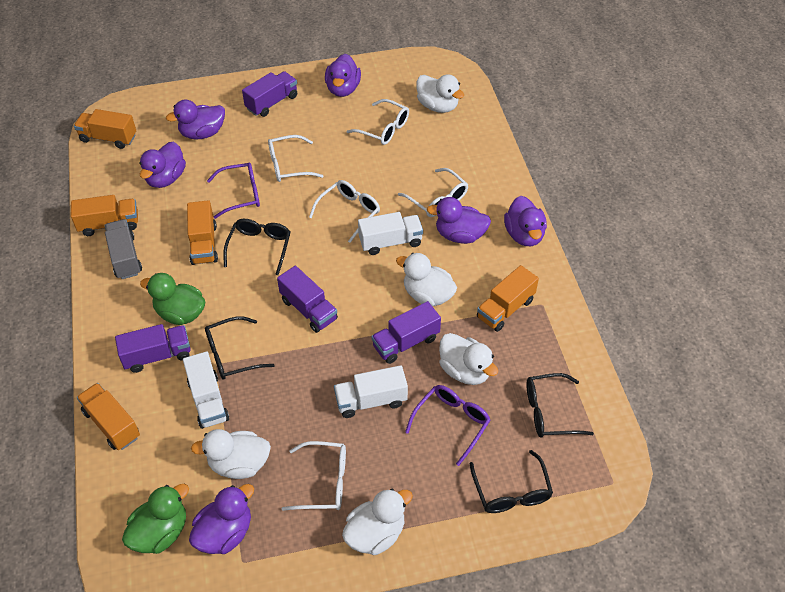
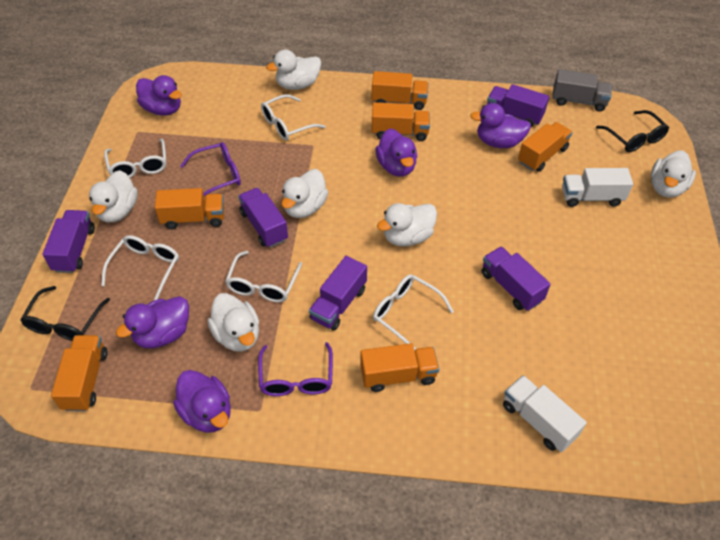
black glasses: 4 -> 2
green duck: 2 -> 0
orange truck: 5 -> 6
purple duck: 6 -> 5
purple truck: 4 -> 5
white duck: 5 -> 6
white truck: 3 -> 2

